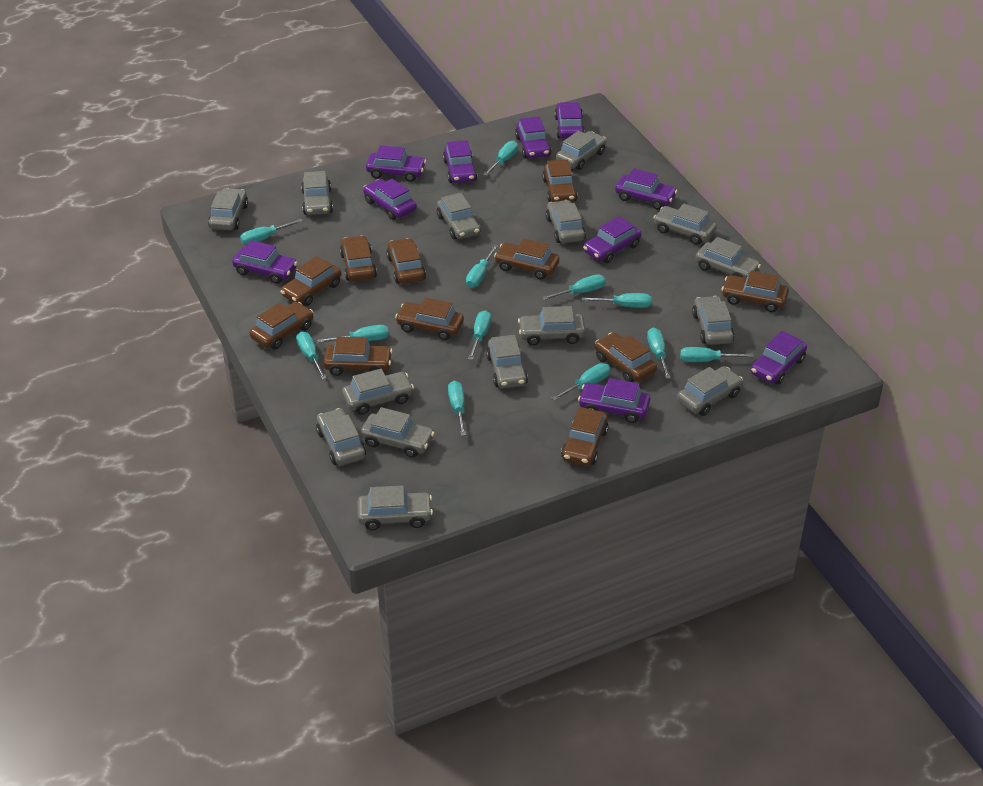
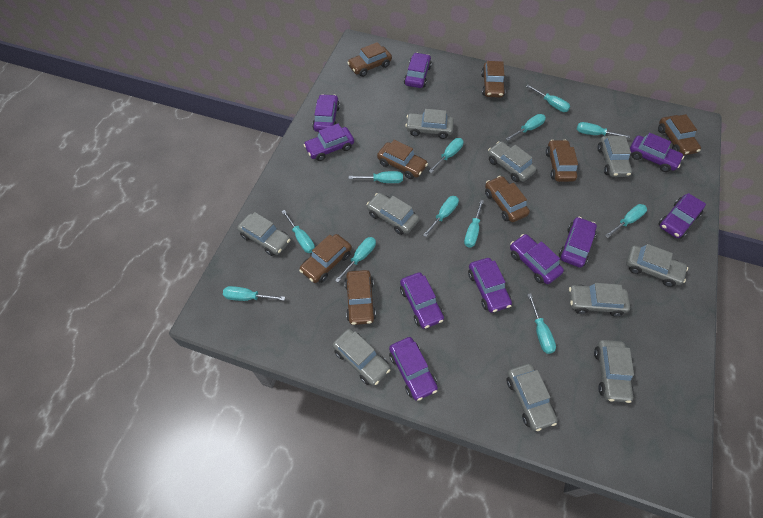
brown car: 11 -> 8
grey car: 15 -> 10

